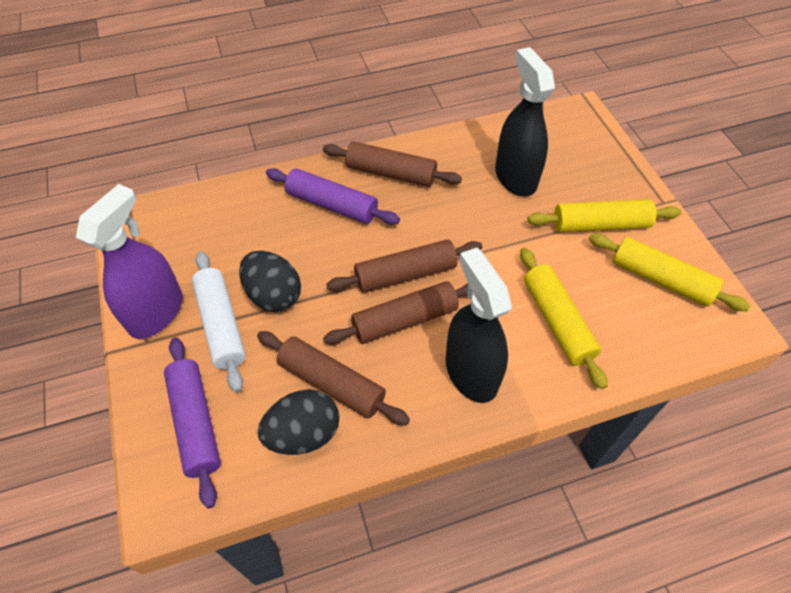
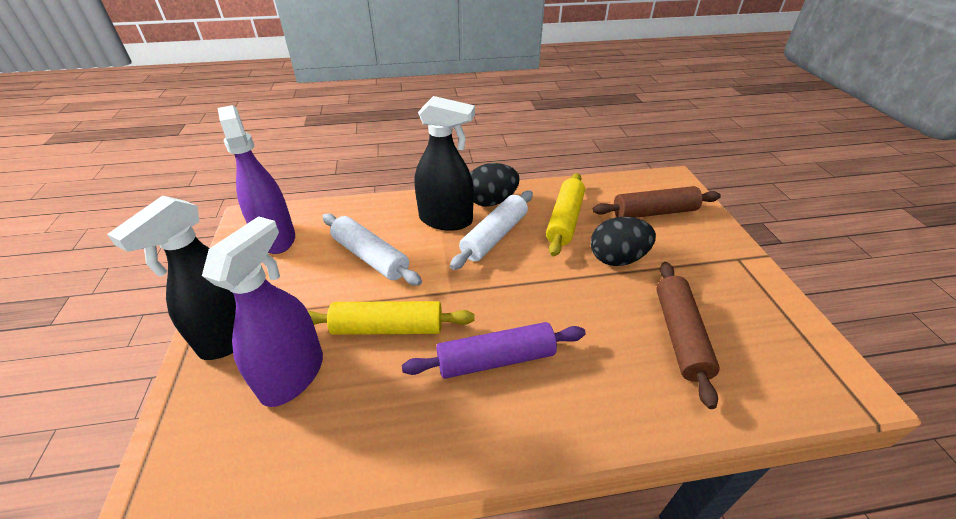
brown rolling pin: 4 -> 2
purple rolling pin: 2 -> 1
purple spray bottle: 1 -> 2
white rolling pin: 1 -> 2
yellow rolling pin: 3 -> 2

